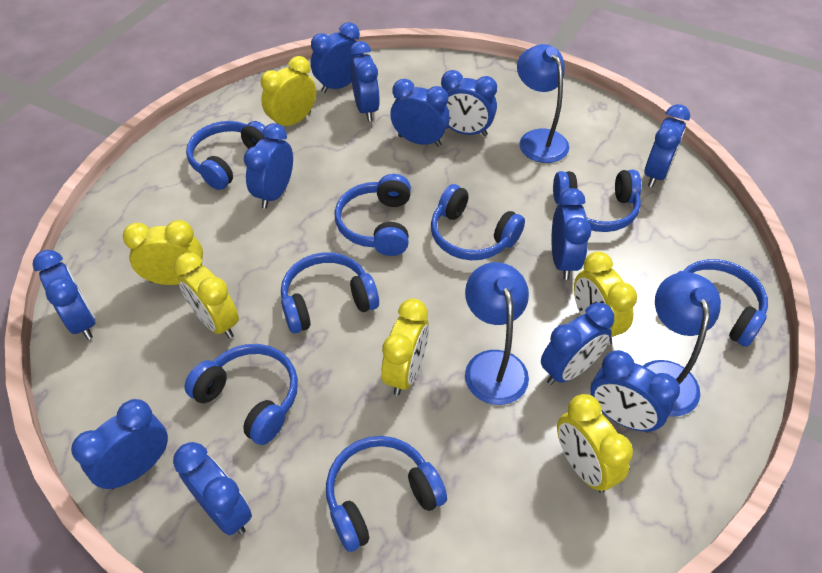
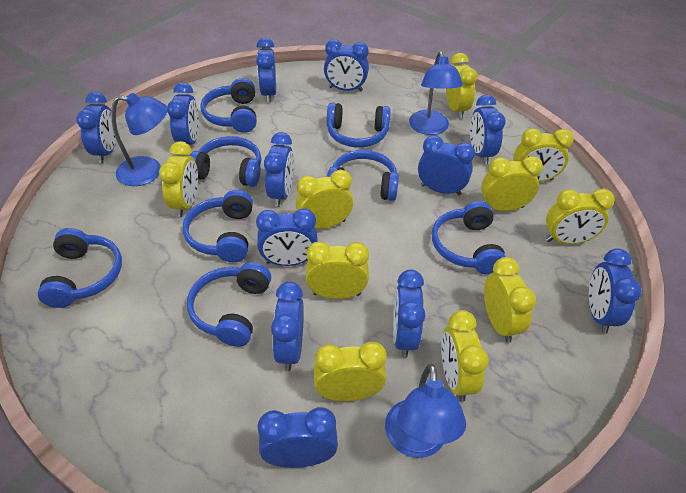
yellow clock: 6 -> 10

